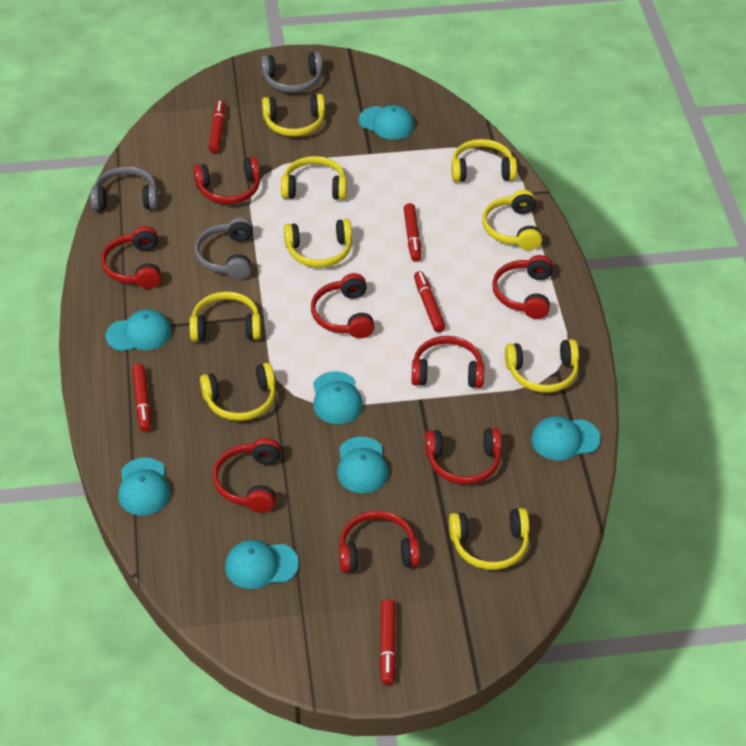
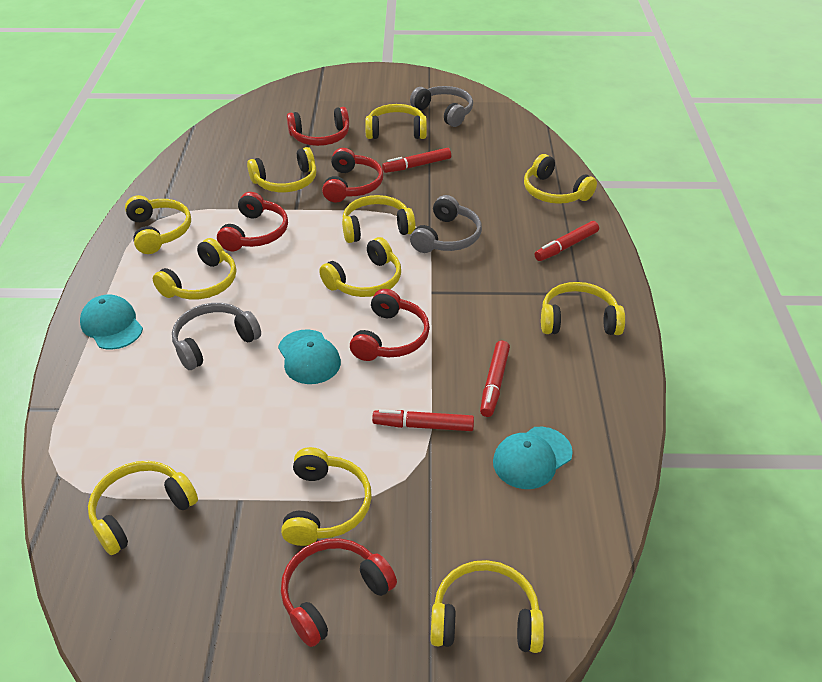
red headphones: 8 -> 5
red marker: 5 -> 4
turquoise cap: 7 -> 3
yellow headphones: 9 -> 11

